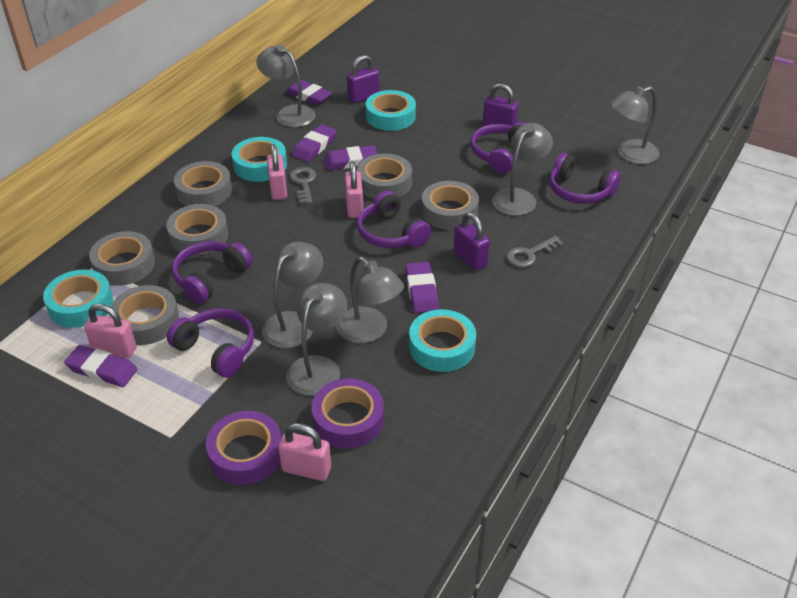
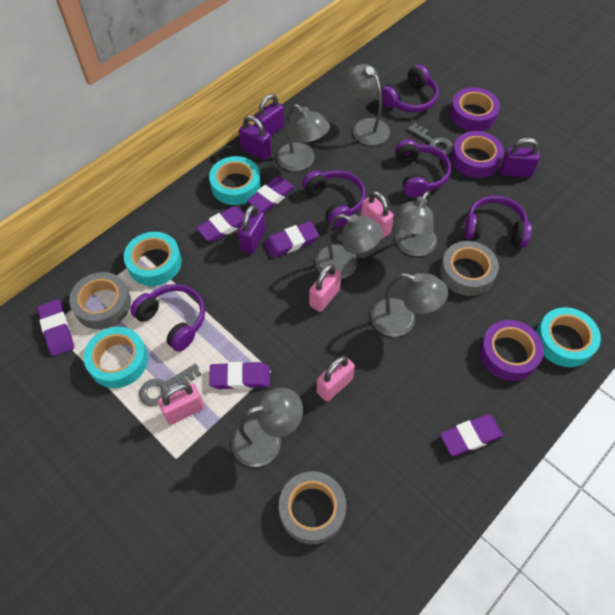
grey tape: 6 -> 3
purple eraser: 5 -> 6
purple padlock: 3 -> 4
purple tape: 2 -> 3

